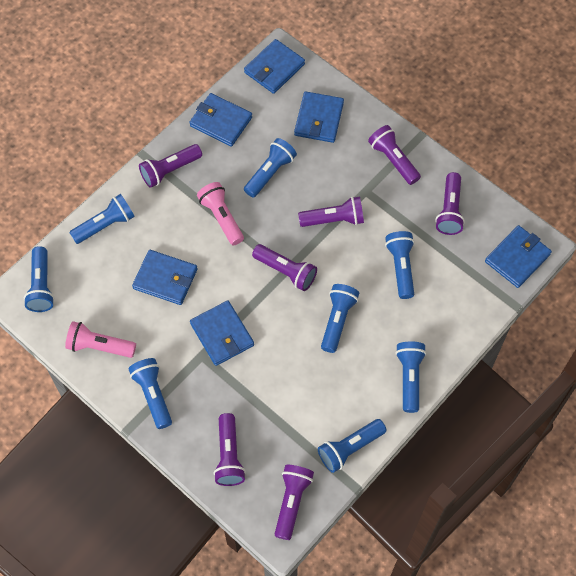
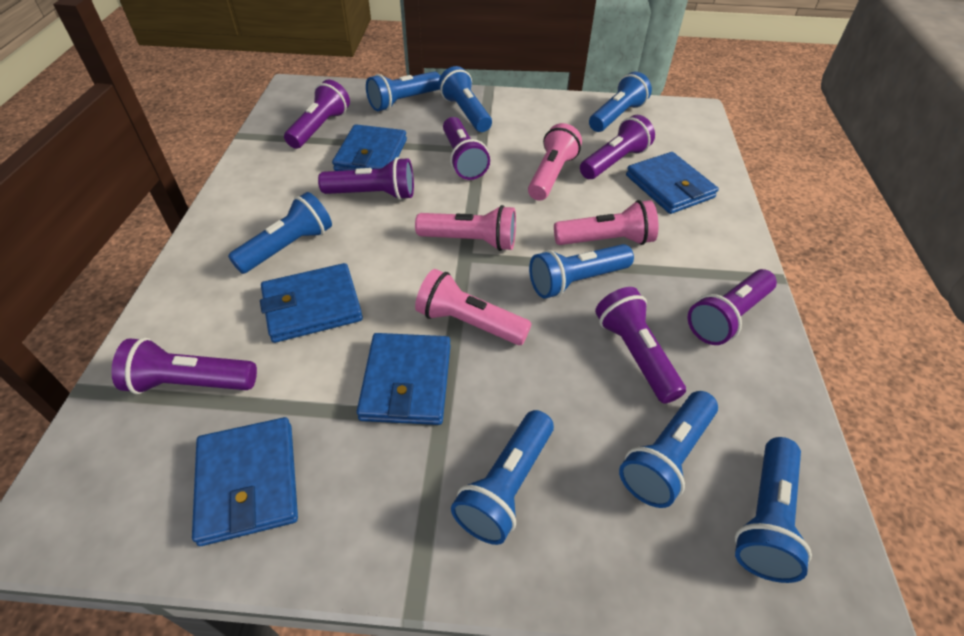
blue wallet: 6 -> 5
pink flashlight: 2 -> 4

